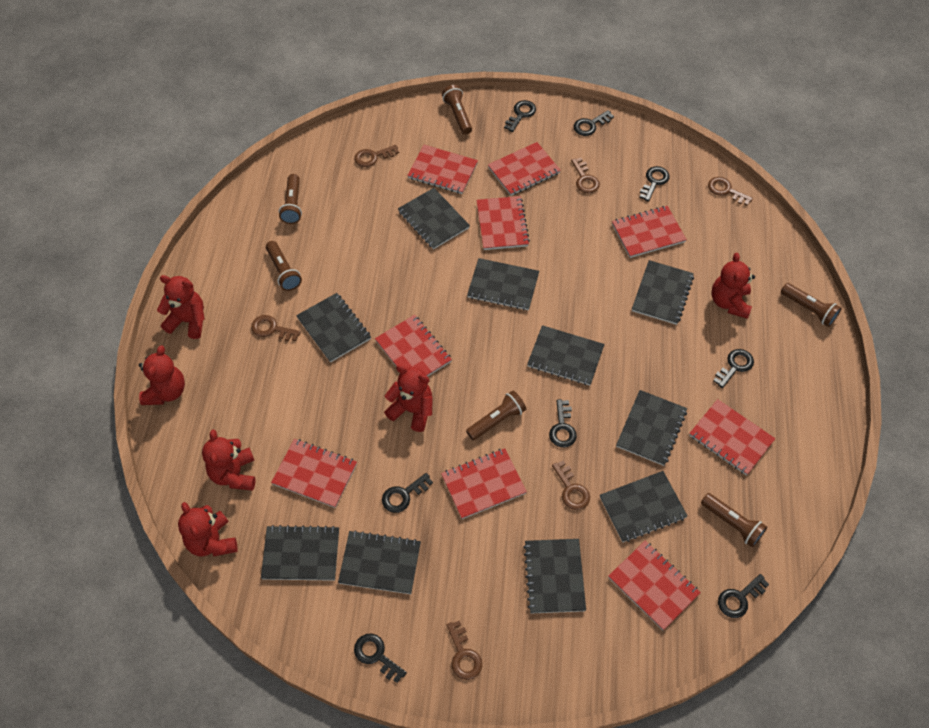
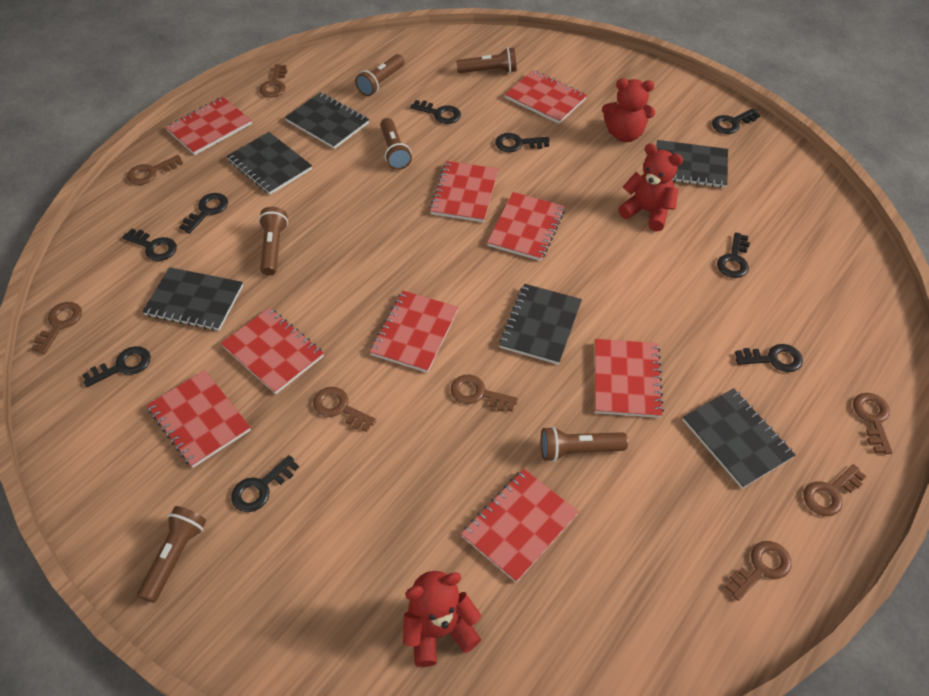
black key: 8 -> 9
black notebook: 10 -> 6
brown key: 6 -> 8
red teddy bear: 6 -> 3

